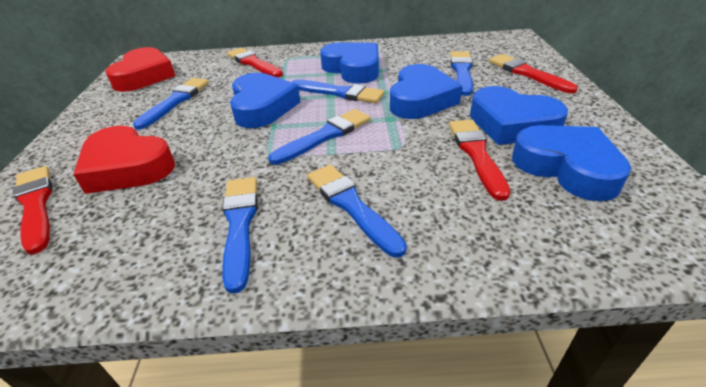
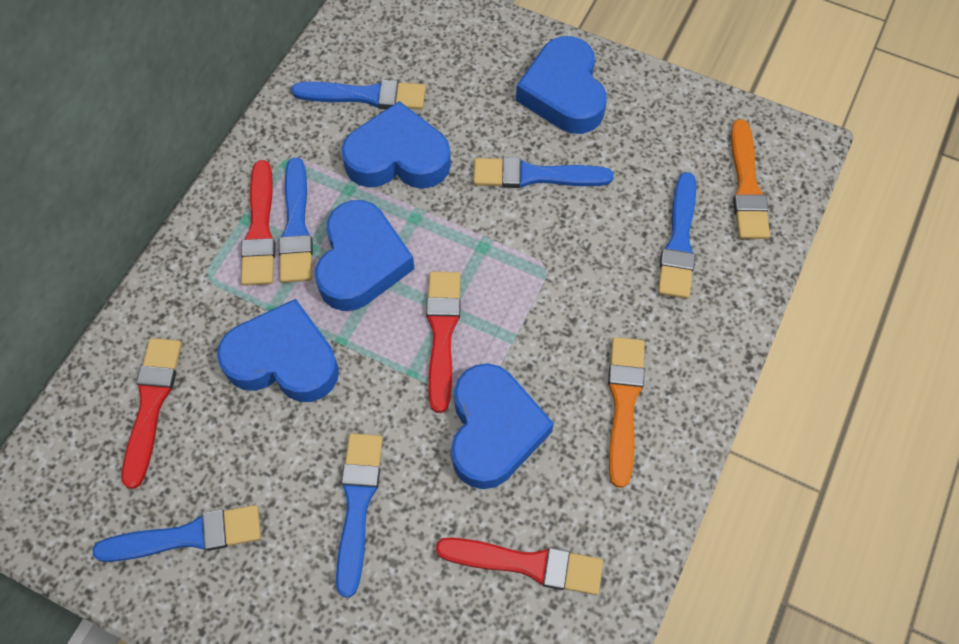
orange brush: 0 -> 2
red heart: 2 -> 0

